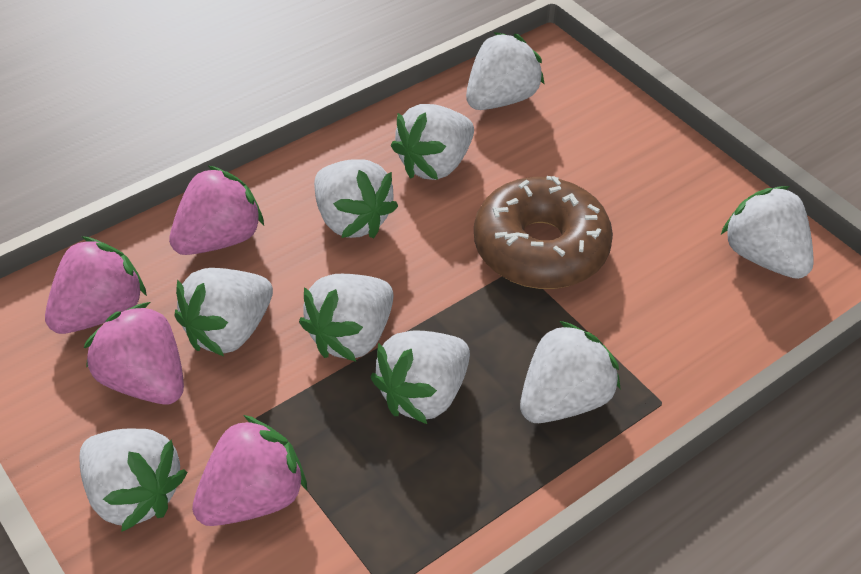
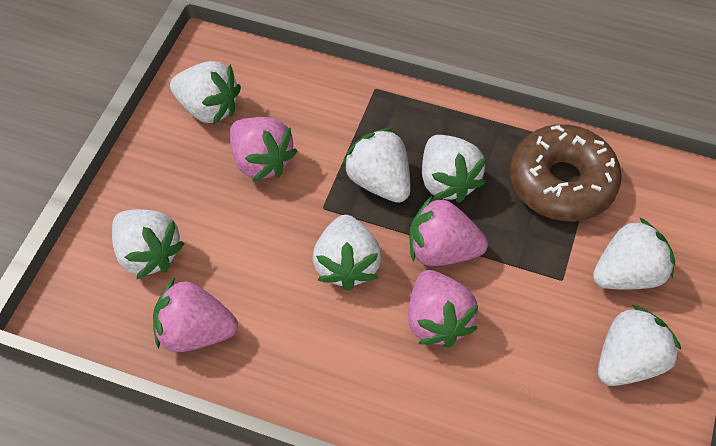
white strawberry: 9 -> 7

